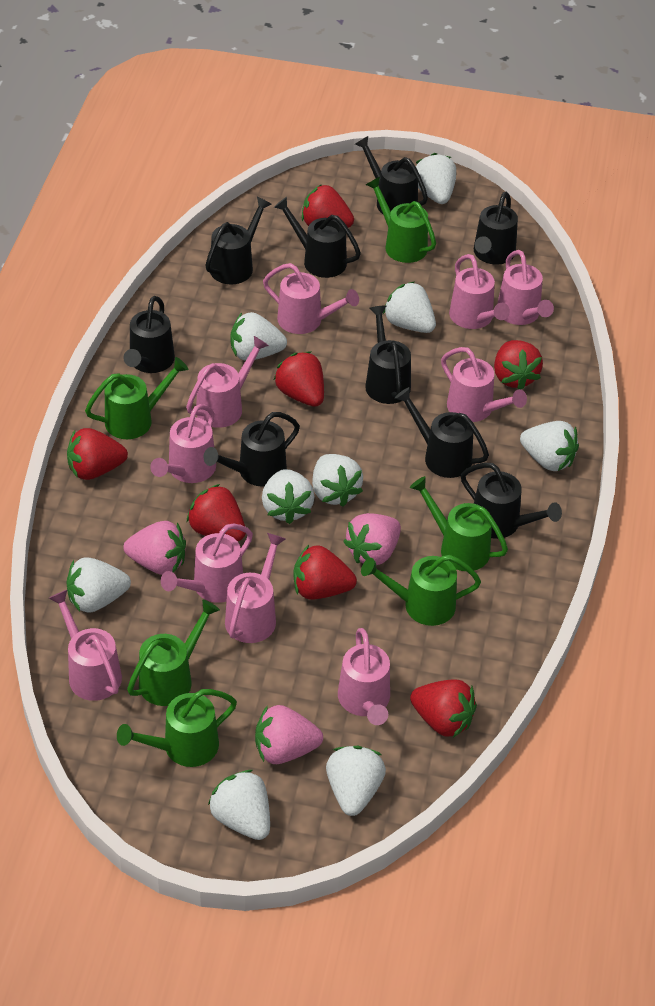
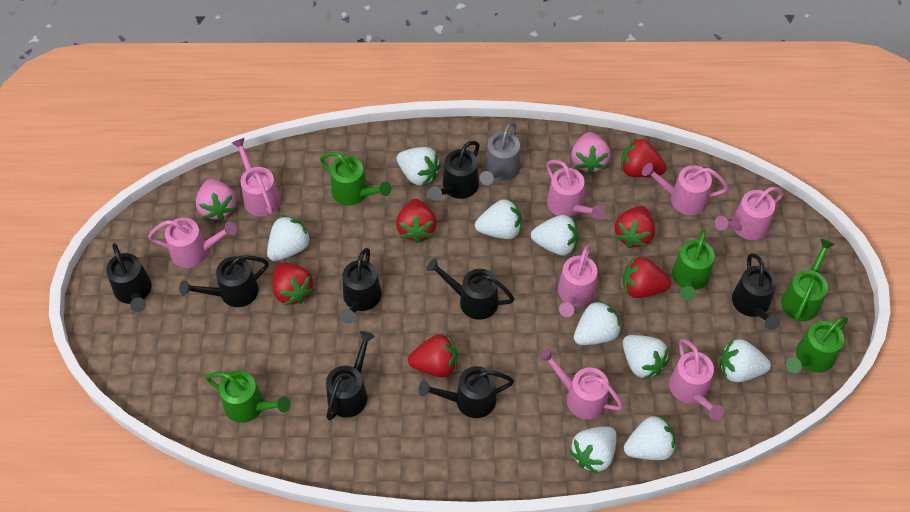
black watering can: 9 -> 8
green watering can: 6 -> 5
grey watering can: 0 -> 1
pink strawberry: 3 -> 2
pink watering can: 10 -> 8
red strawberry: 7 -> 6

